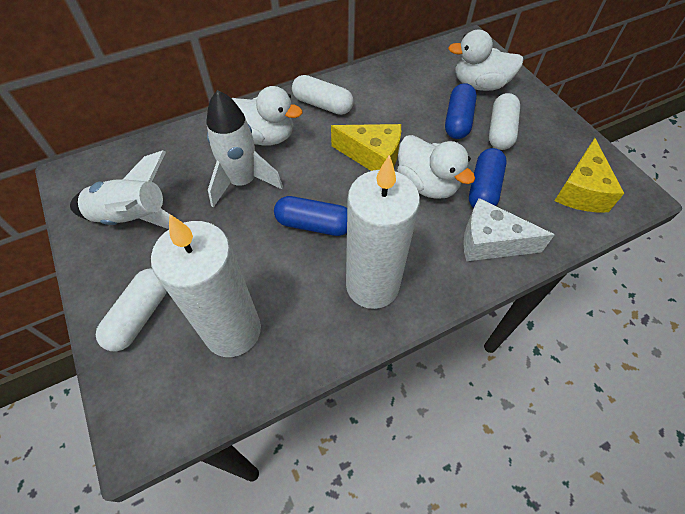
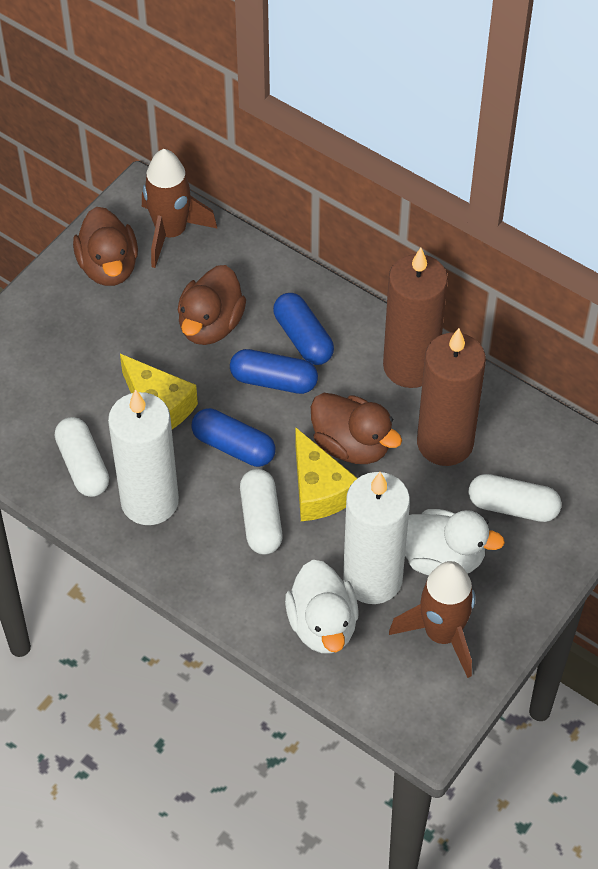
brown candle: 0 -> 2
brown duck: 0 -> 3
brown rocket: 0 -> 2
white cheese: 1 -> 0
white duck: 3 -> 2
white rocket: 2 -> 0

